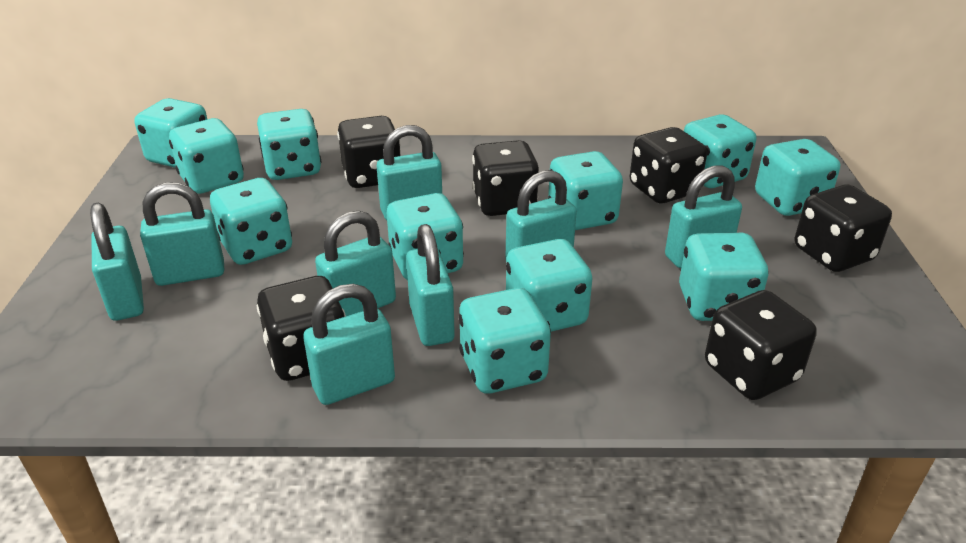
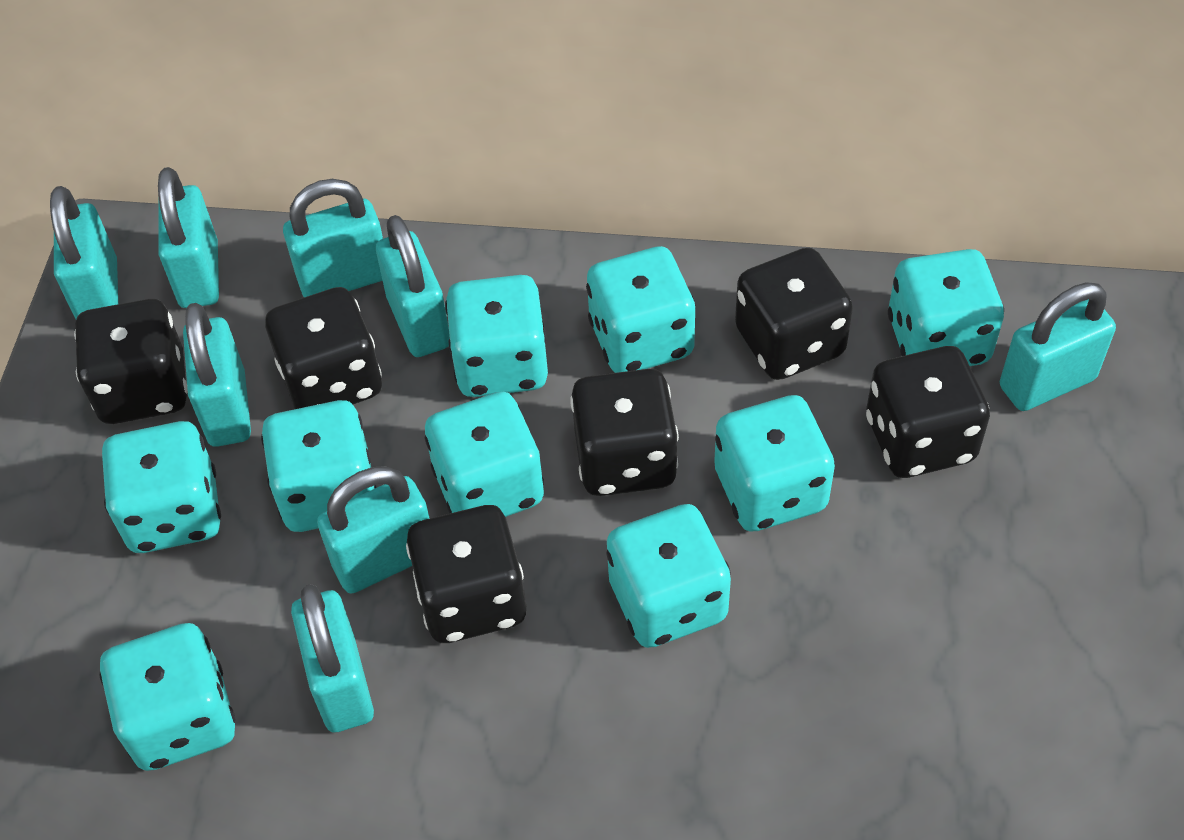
turquoise dice: 11 -> 9

